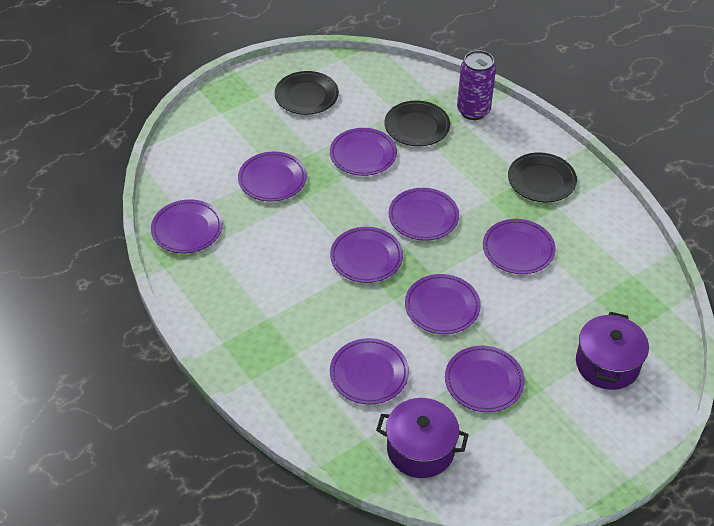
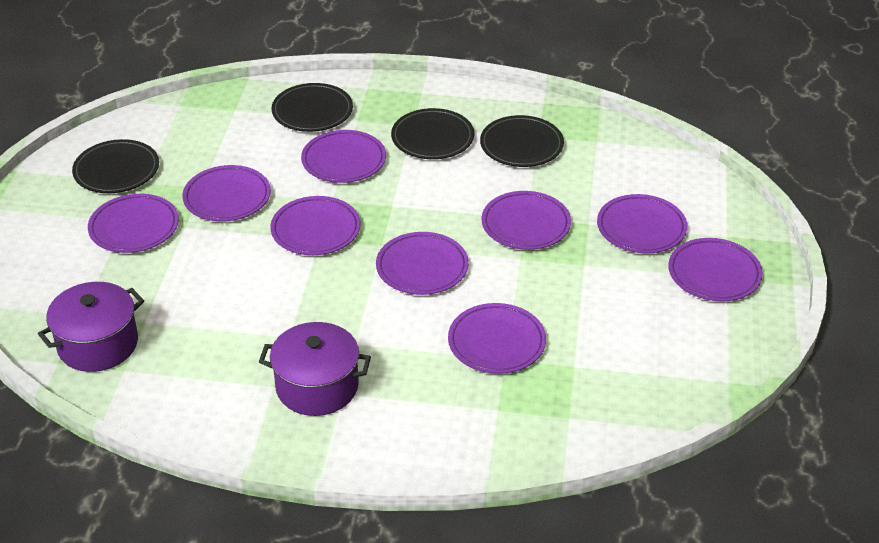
black plate: 3 -> 4
purple can: 1 -> 0

